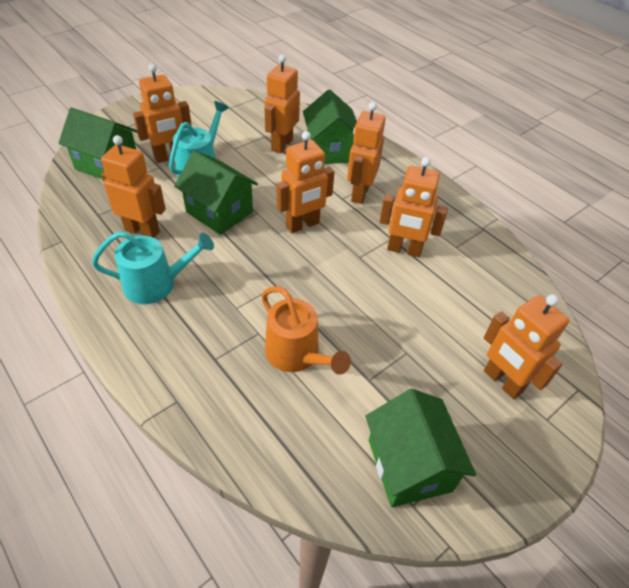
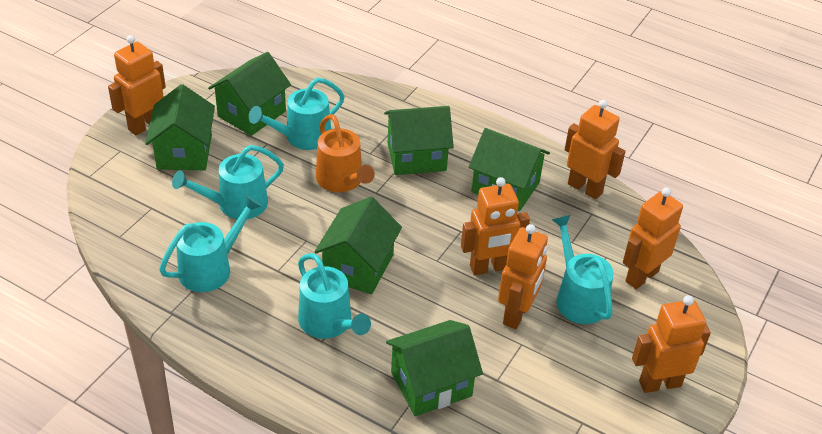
green house: 4 -> 6
orange robot: 7 -> 6
turquoise watering can: 2 -> 5

